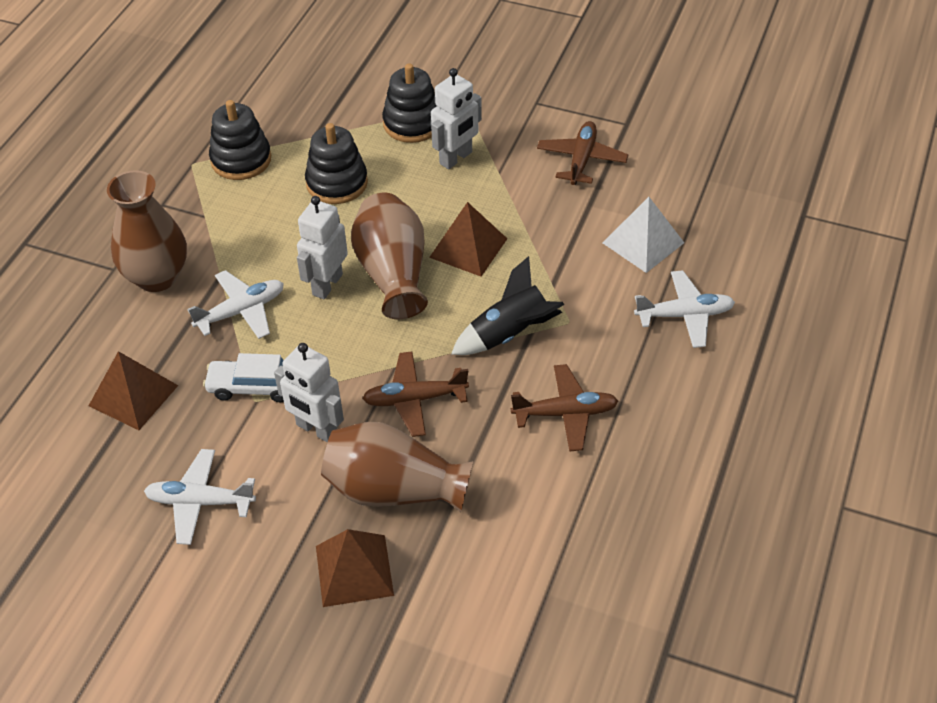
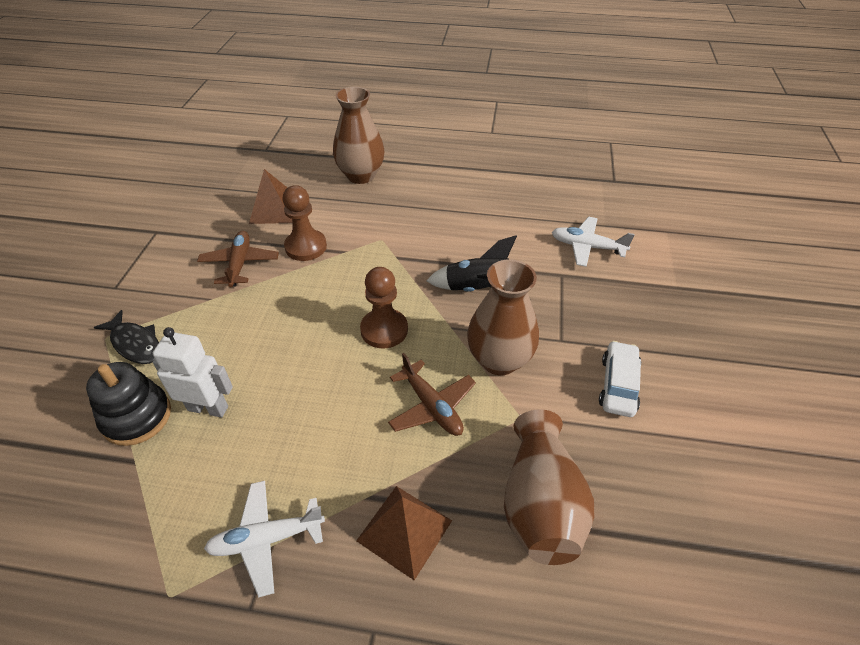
black fish: 0 -> 1
black stacking toy: 3 -> 1
brown pawn: 0 -> 2
brown plane: 3 -> 2
brown pyramid: 3 -> 2
white plane: 3 -> 2
white pyramid: 1 -> 0
white robot: 3 -> 1

